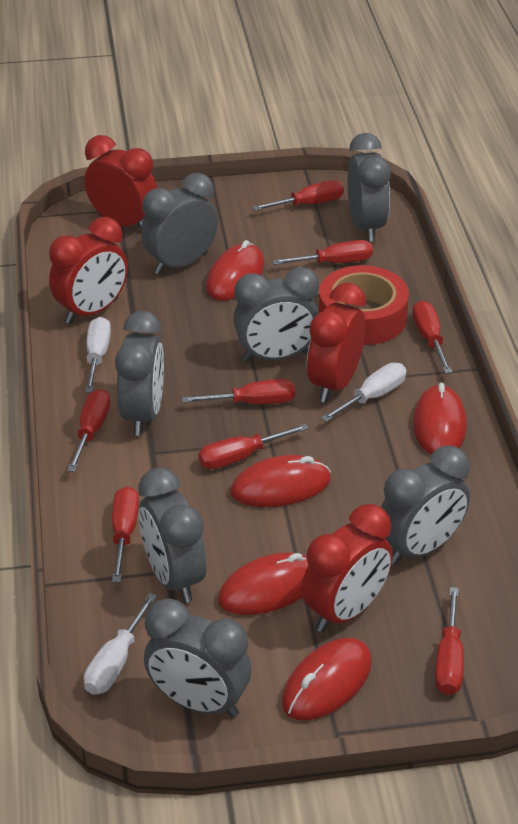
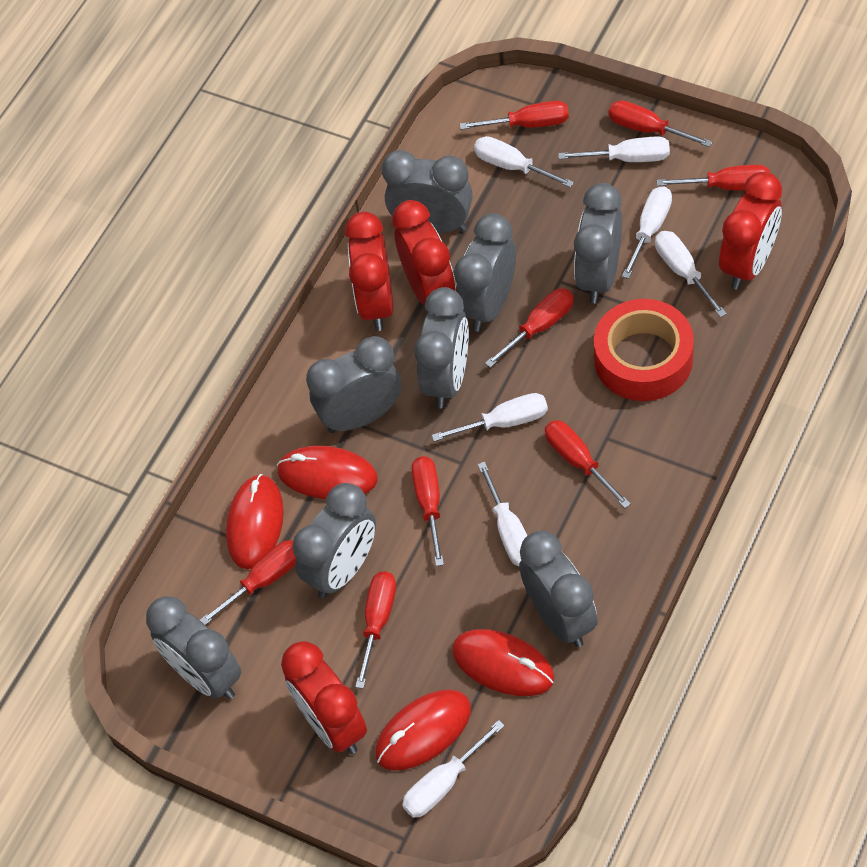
grey clock: 7 -> 8
red mouse: 5 -> 4
white screwdriver: 3 -> 7

